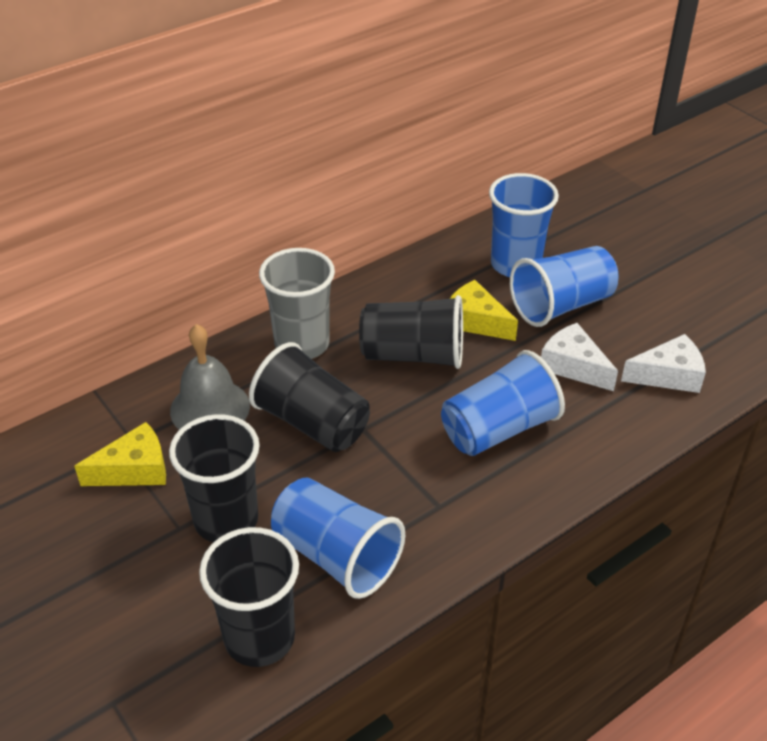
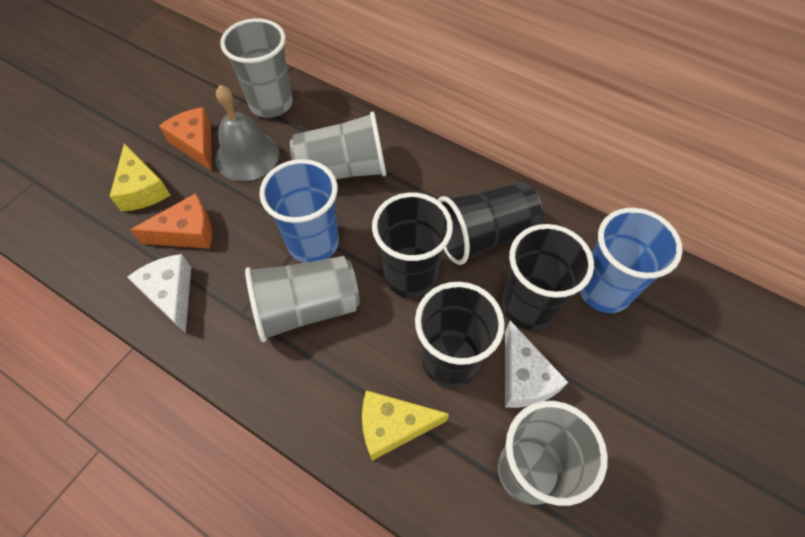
blue cup: 4 -> 2
grey cup: 1 -> 4
orange cheese: 0 -> 2

